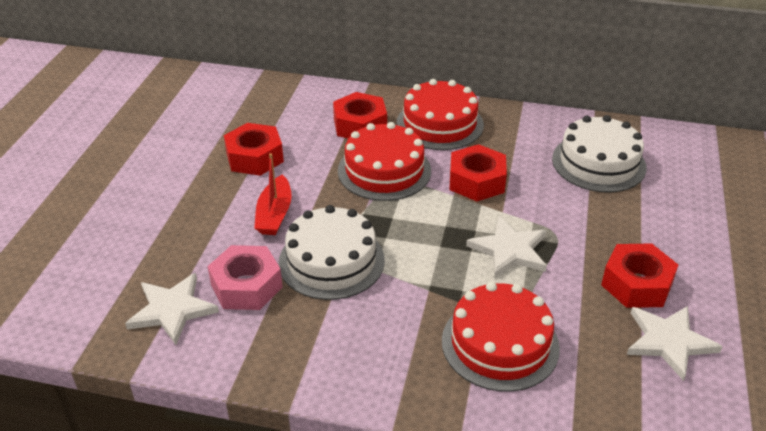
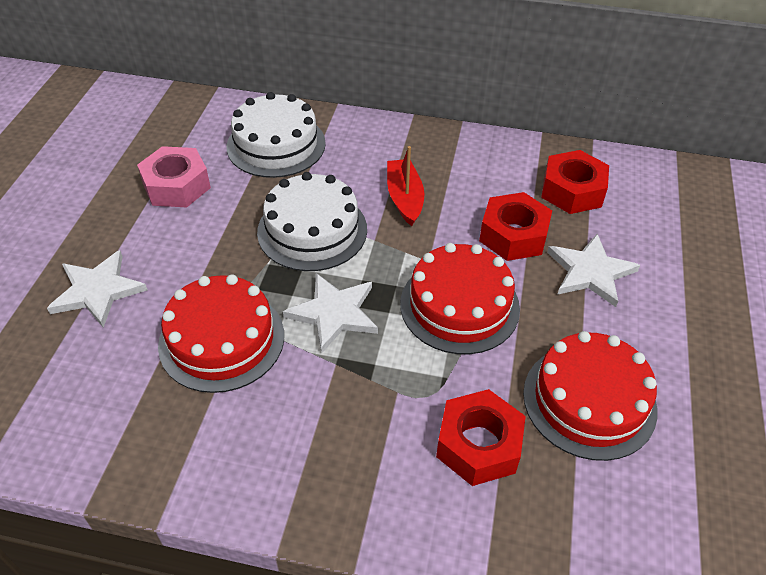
red nut: 4 -> 3

